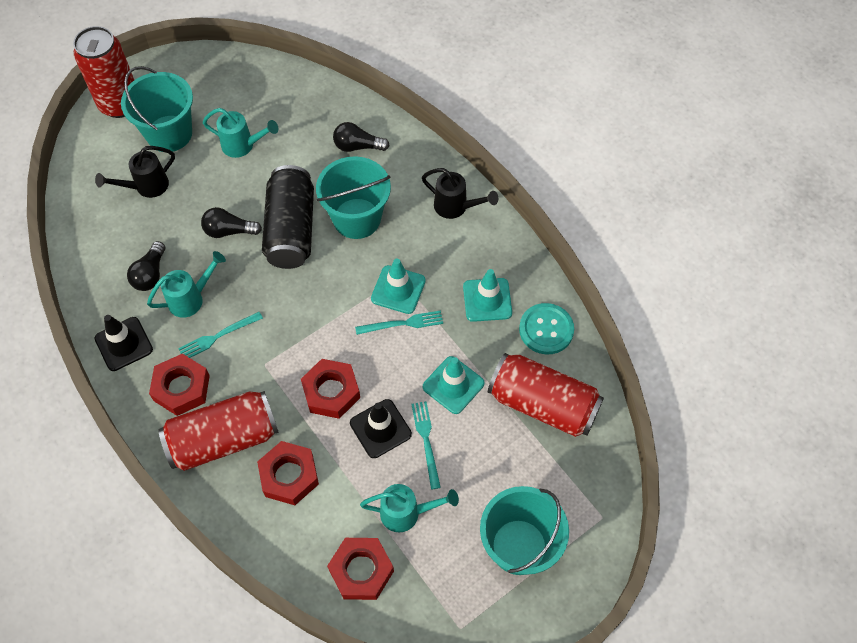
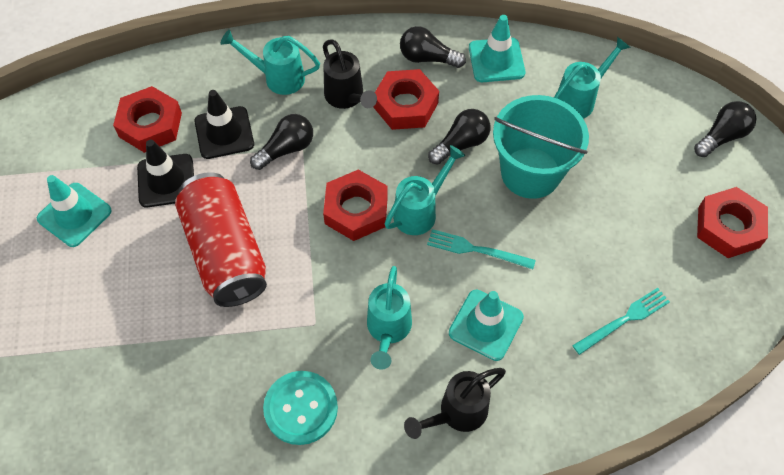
black can: 1 -> 0
black light bulb: 3 -> 4
red can: 3 -> 1
turquoise bucket: 3 -> 1
turquoise fork: 3 -> 2
turquoise watering can: 3 -> 4

